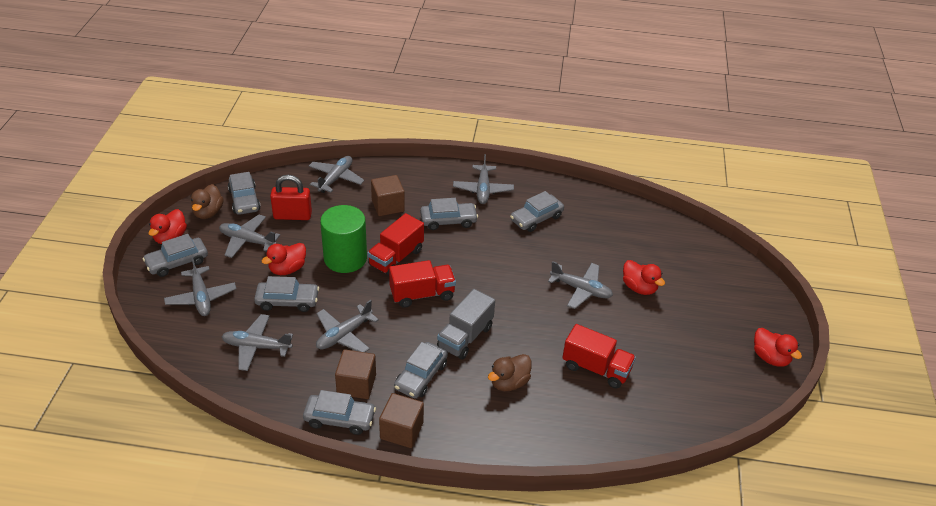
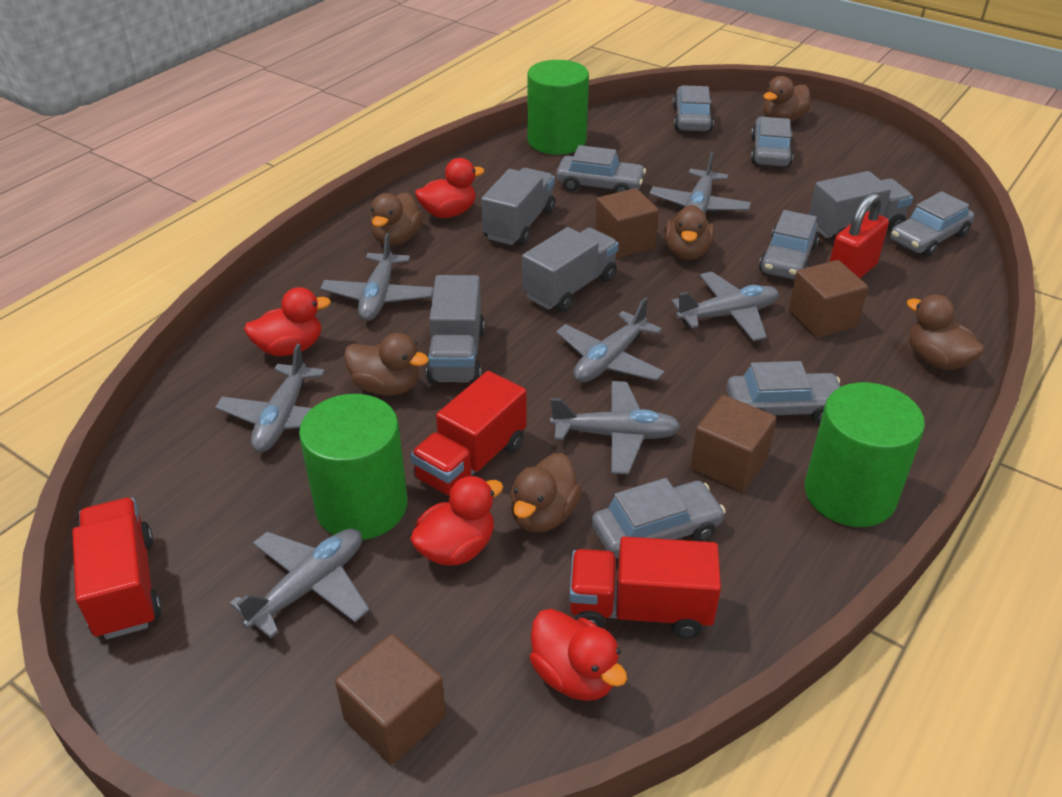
brown cube: 3 -> 4
brown duck: 2 -> 6
green cylinder: 1 -> 3
grey truck: 1 -> 4

